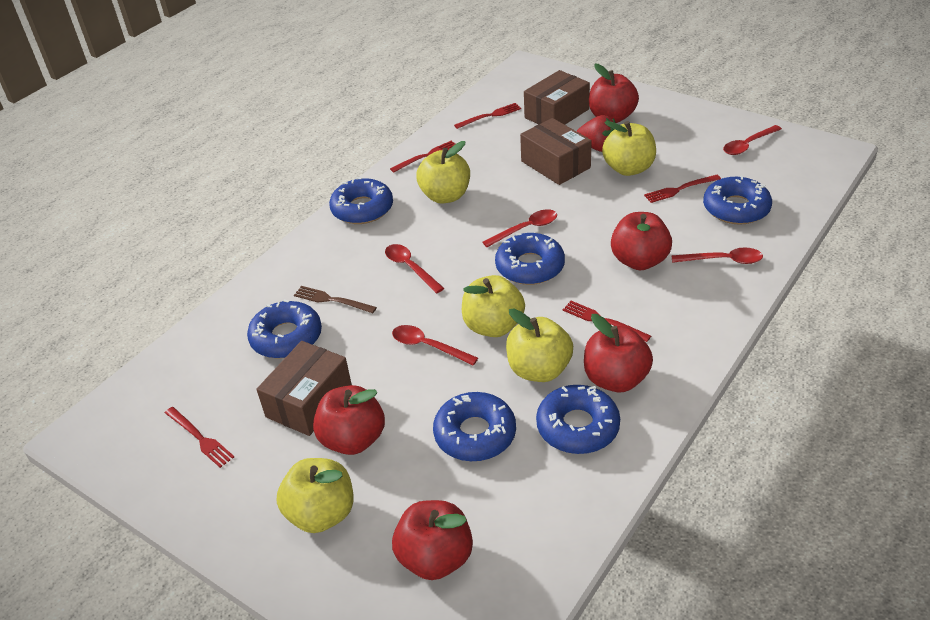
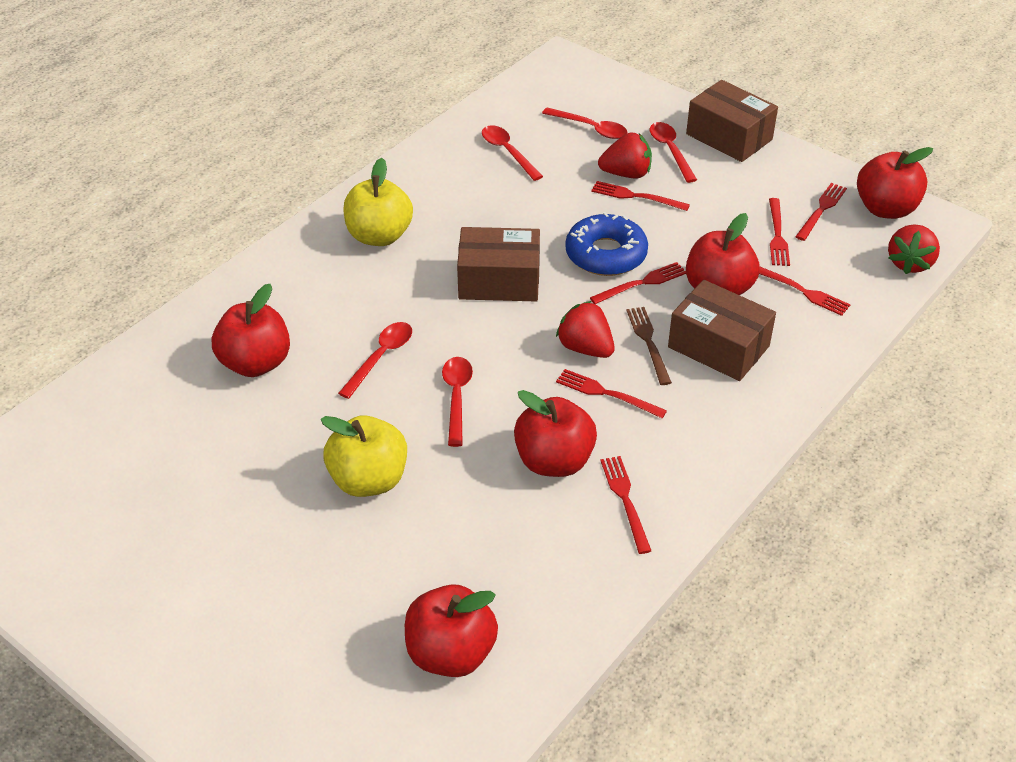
blue donut: 6 -> 1
red fork: 5 -> 7
red strawberry: 1 -> 3
yellow apple: 5 -> 2

